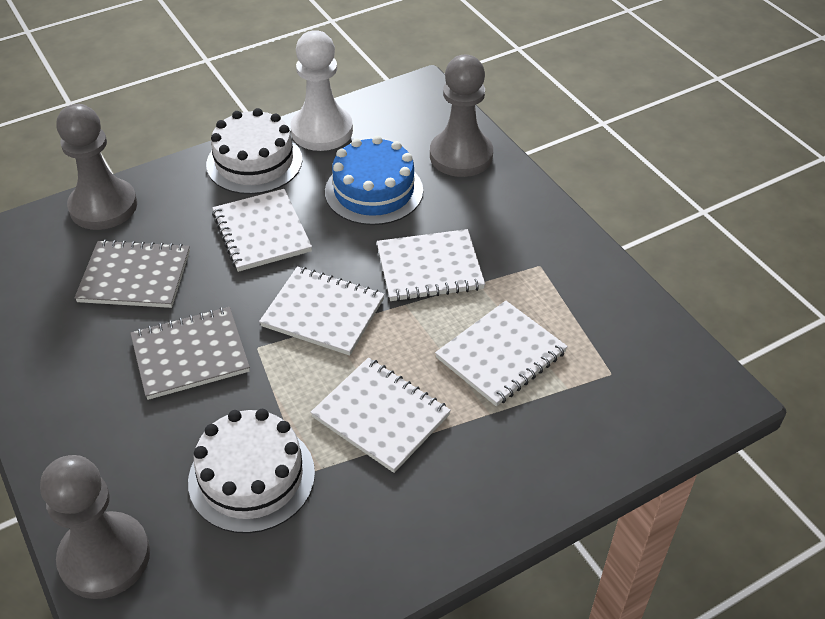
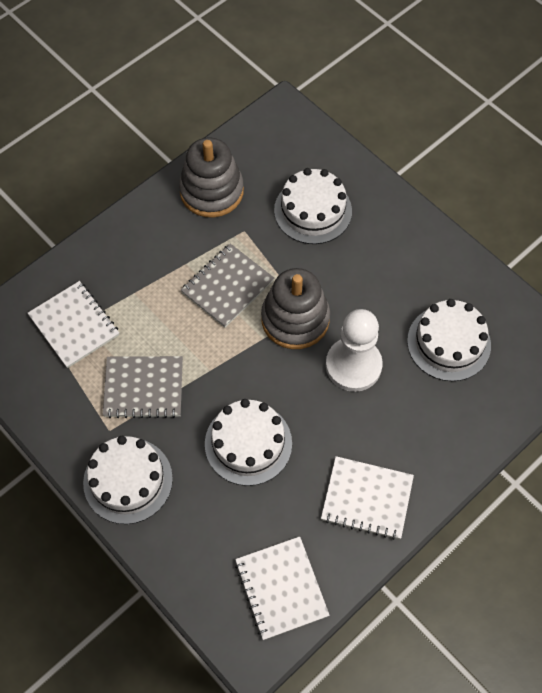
blue cake: 1 -> 0
grey pawn: 3 -> 0
grey stacking toy: 0 -> 2
white cake: 2 -> 4
white notebook: 5 -> 3

